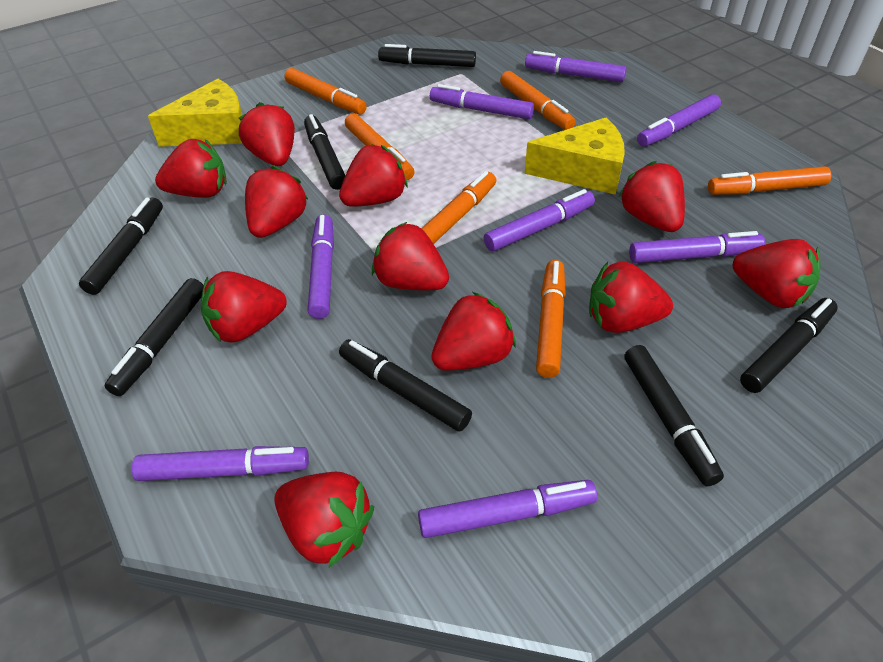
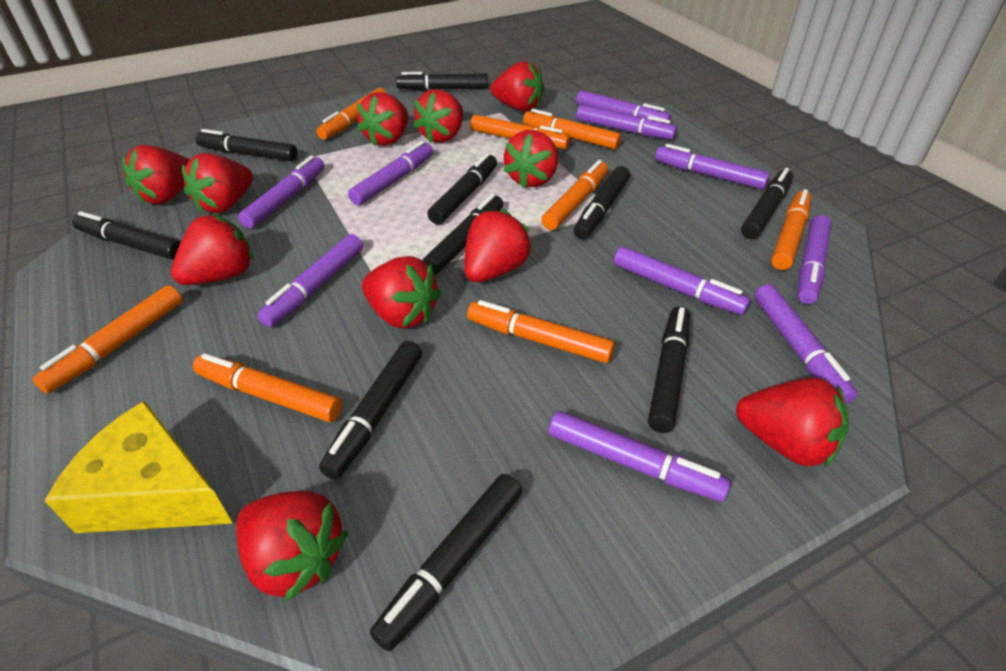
black marker: 7 -> 10
orange marker: 6 -> 8
purple marker: 8 -> 10
yellow cheese: 2 -> 1

